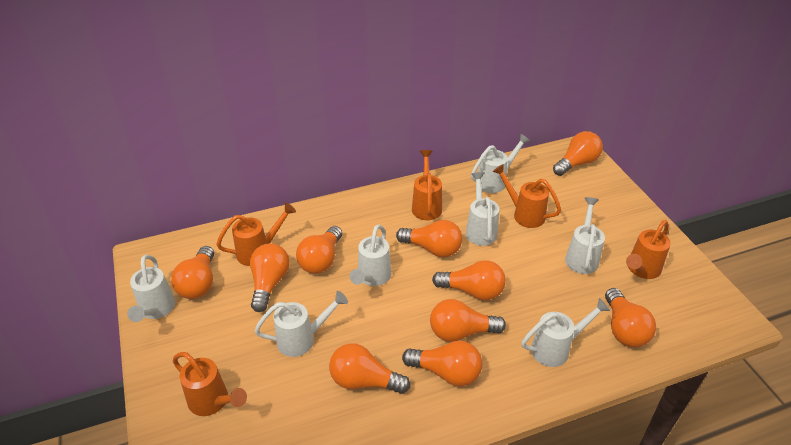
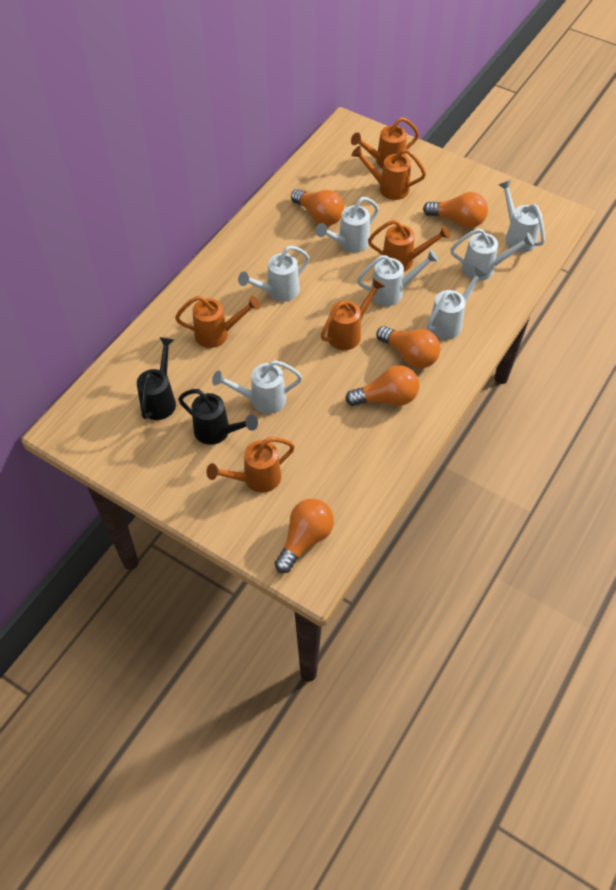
black watering can: 0 -> 2
orange light bulb: 10 -> 5
orange watering can: 5 -> 6

